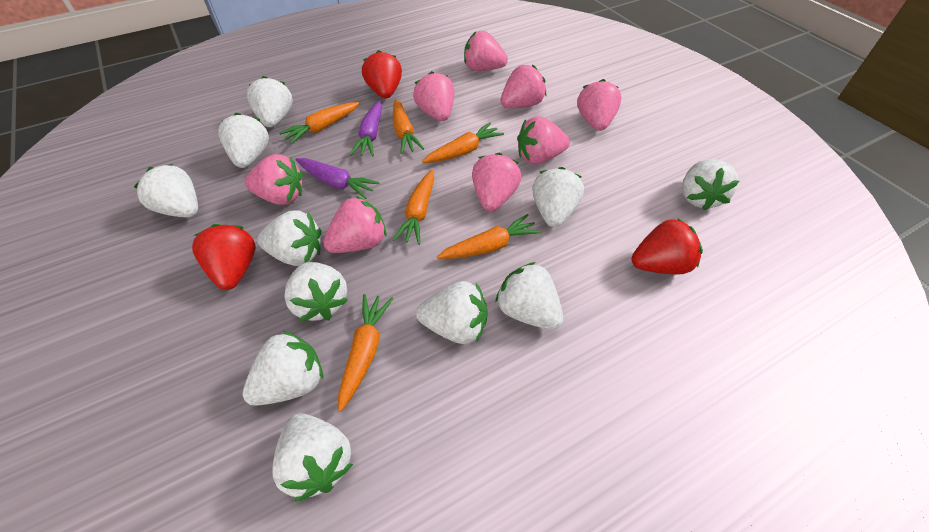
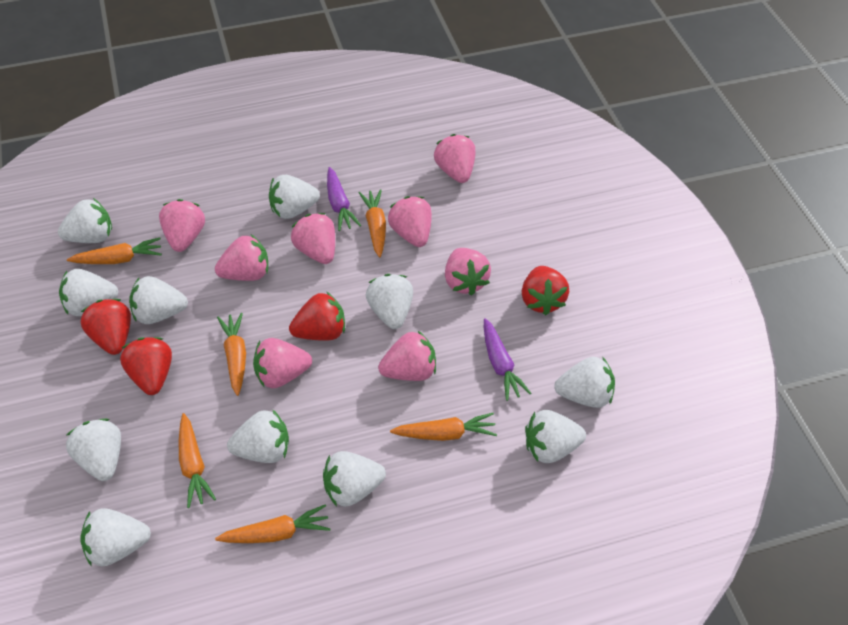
red strawberry: 3 -> 4

